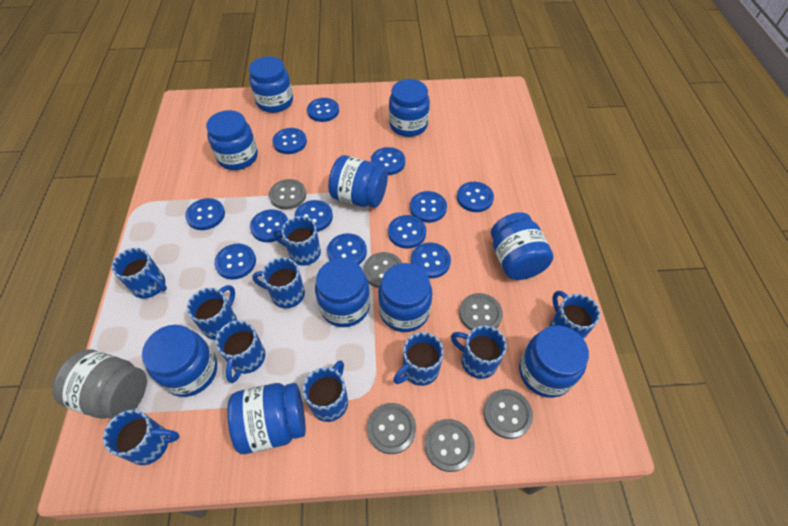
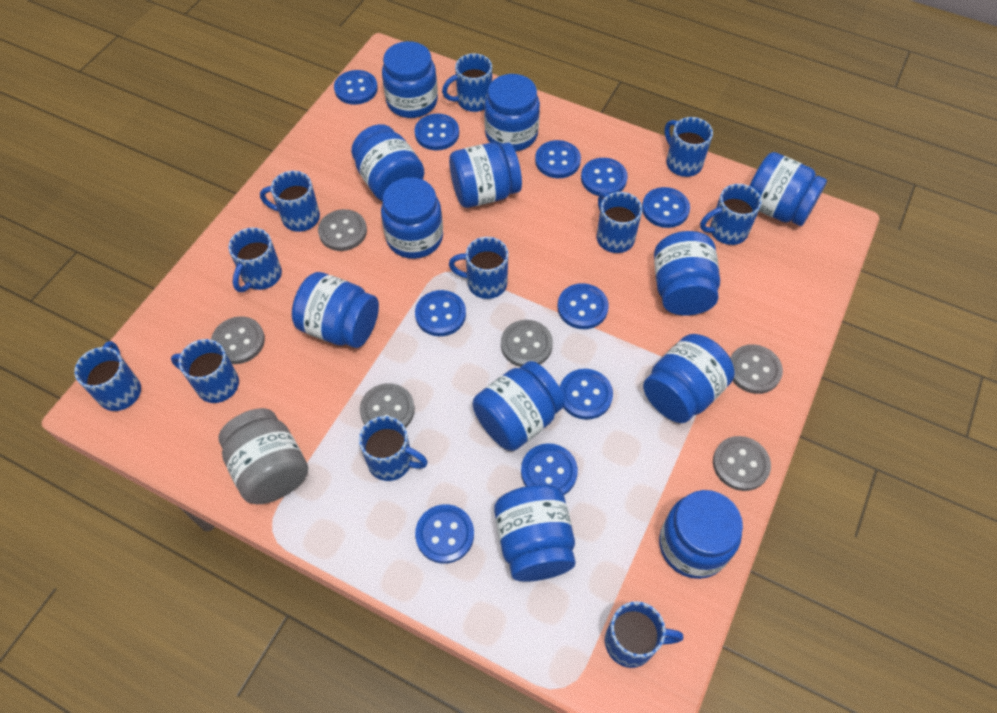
blue button: 12 -> 10
blue jar: 10 -> 12
blue mug: 10 -> 11

